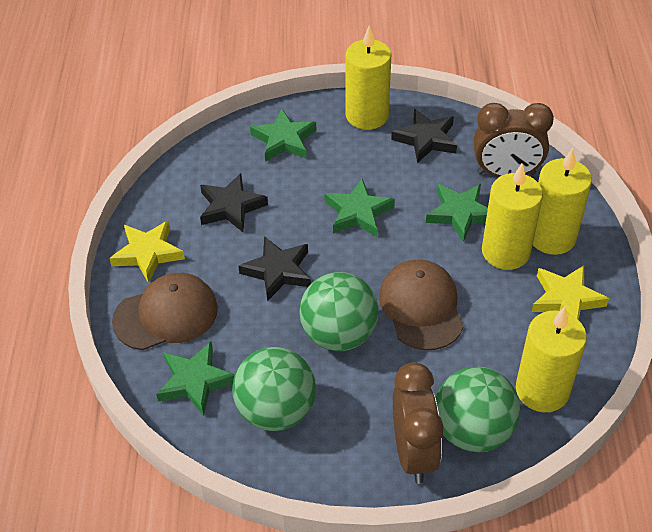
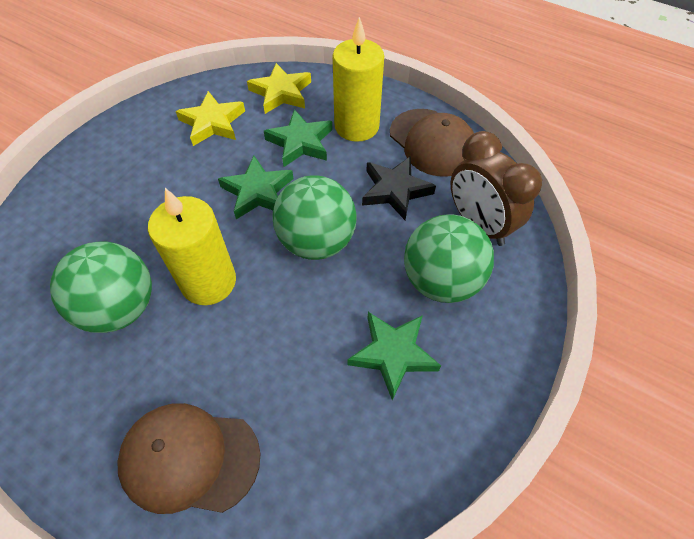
black star: 3 -> 1
brown clock: 2 -> 1
green star: 4 -> 3
yellow candle: 4 -> 2

